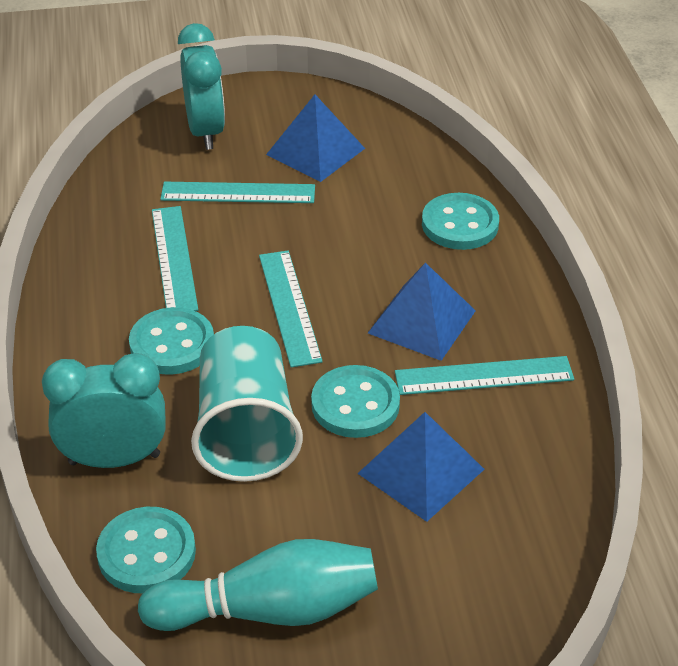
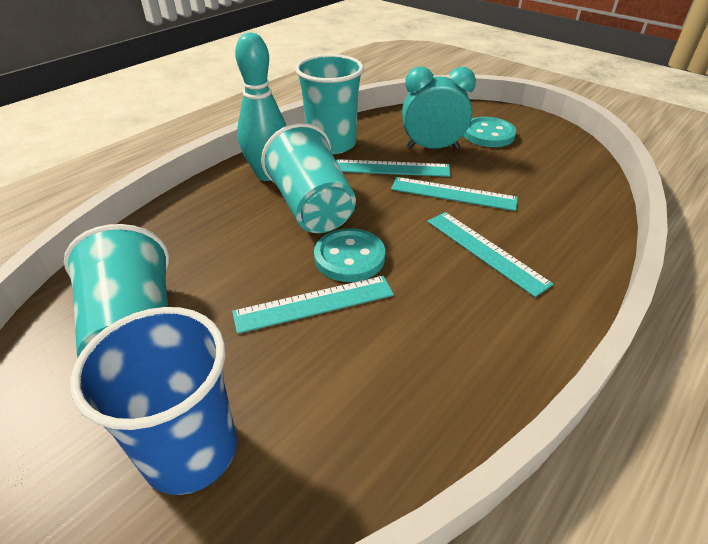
blue cup: 0 -> 1
blue pyramid: 3 -> 0
turquoise button: 4 -> 2
turquoise clock: 2 -> 1
turquoise cup: 1 -> 3

